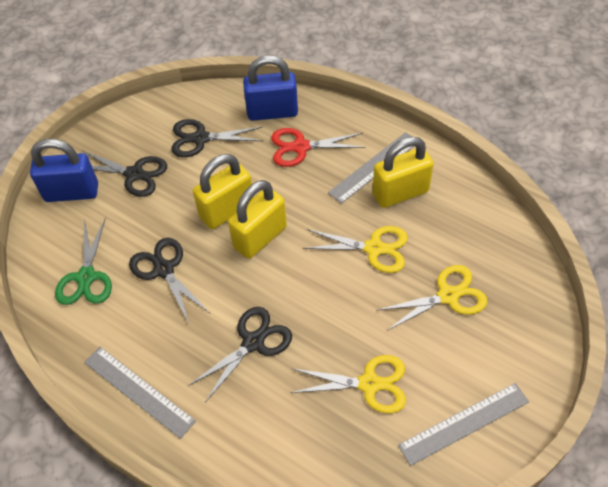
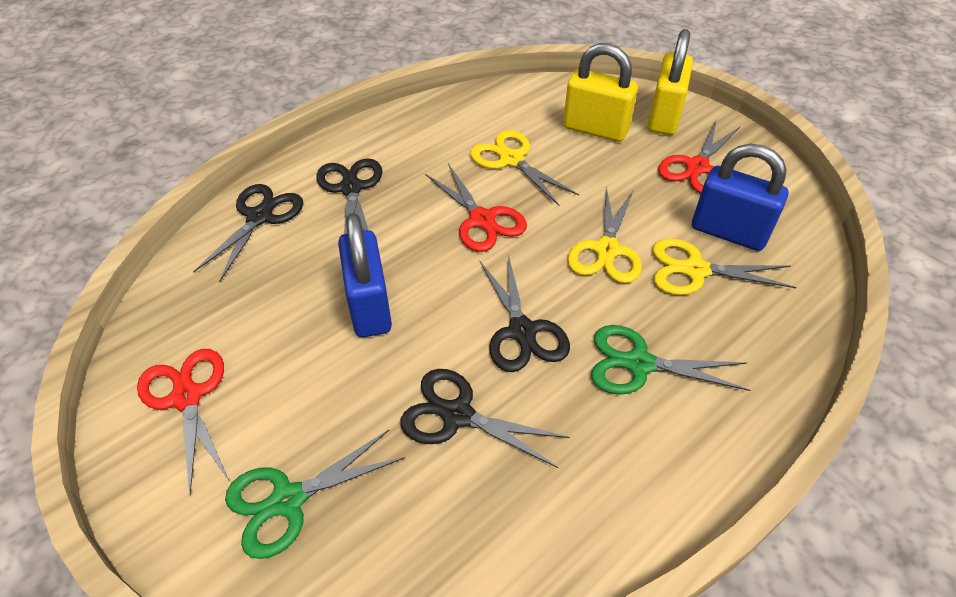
green scissors: 1 -> 2
grey ruler: 3 -> 0
red scissors: 1 -> 3
yellow padlock: 3 -> 2

